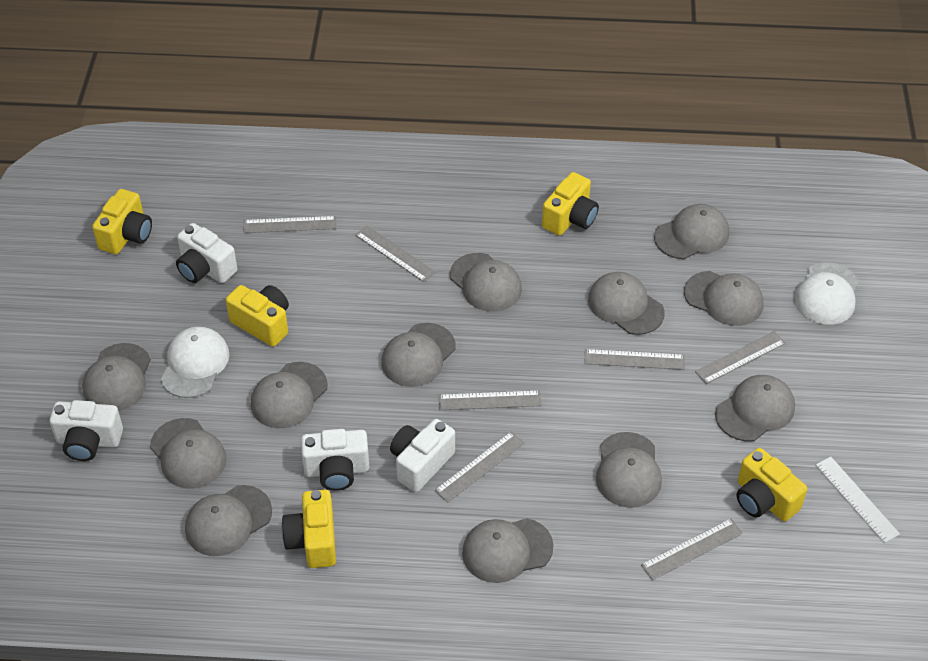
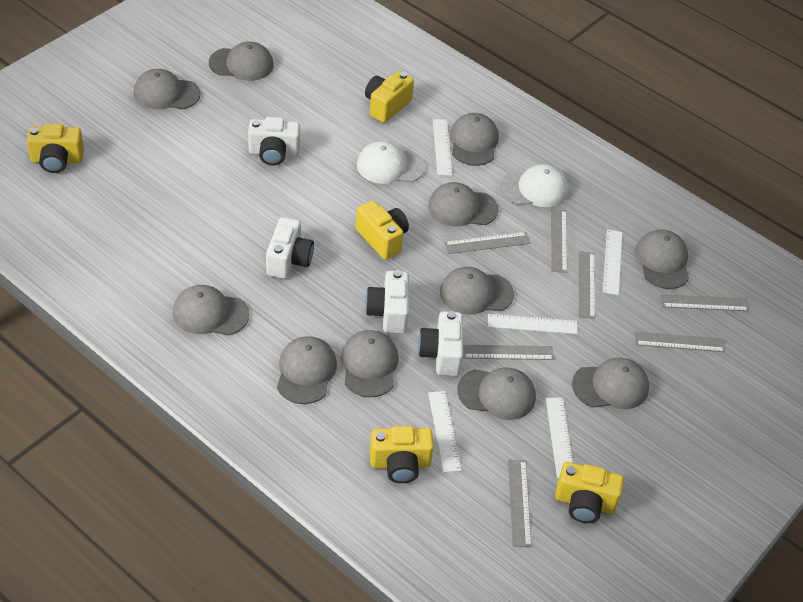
grey cap: 12 -> 11
white ruler: 1 -> 5

